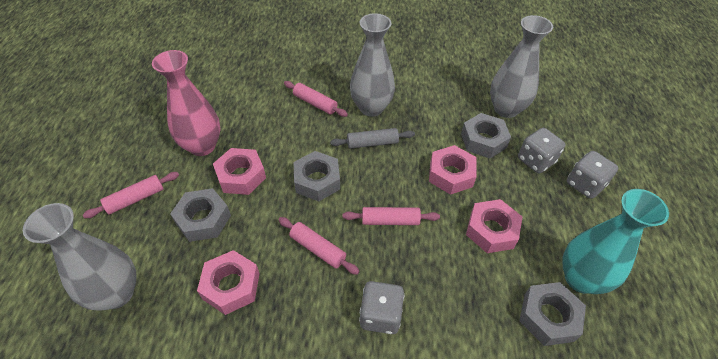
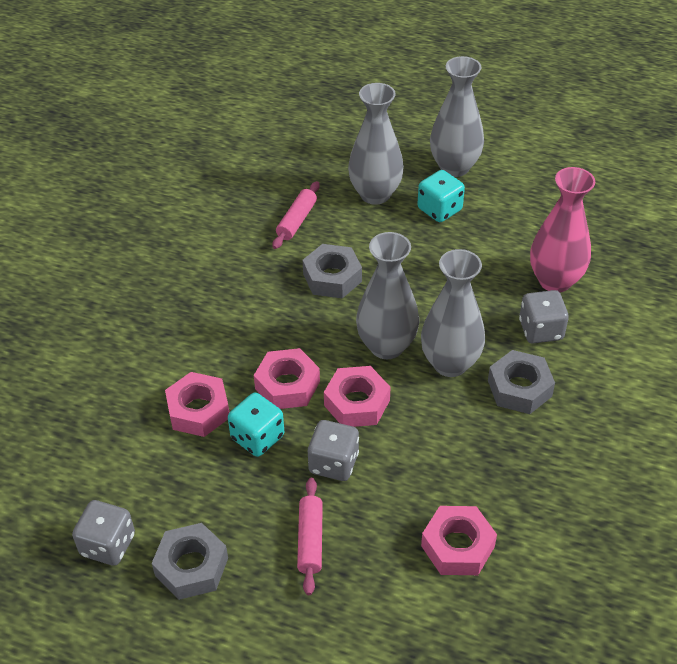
grey nut: 4 -> 3
grey rolling pin: 1 -> 0
grey vase: 3 -> 4
pink rolling pin: 4 -> 2
turquoise dice: 0 -> 2
turquoise vase: 1 -> 0

